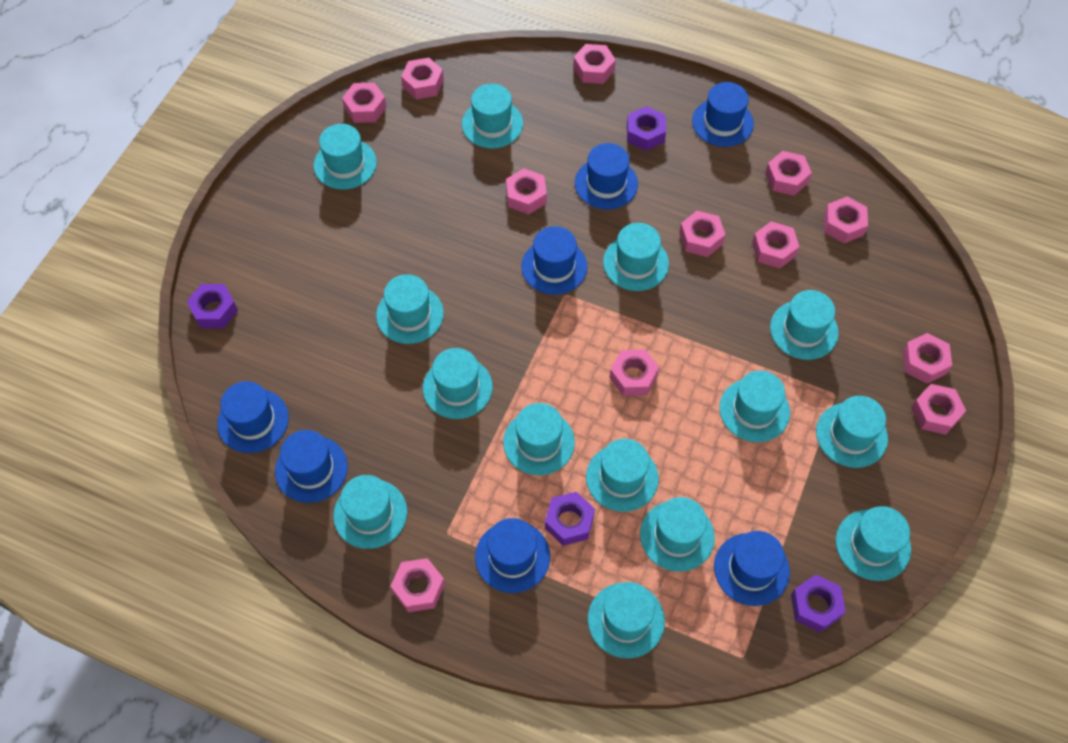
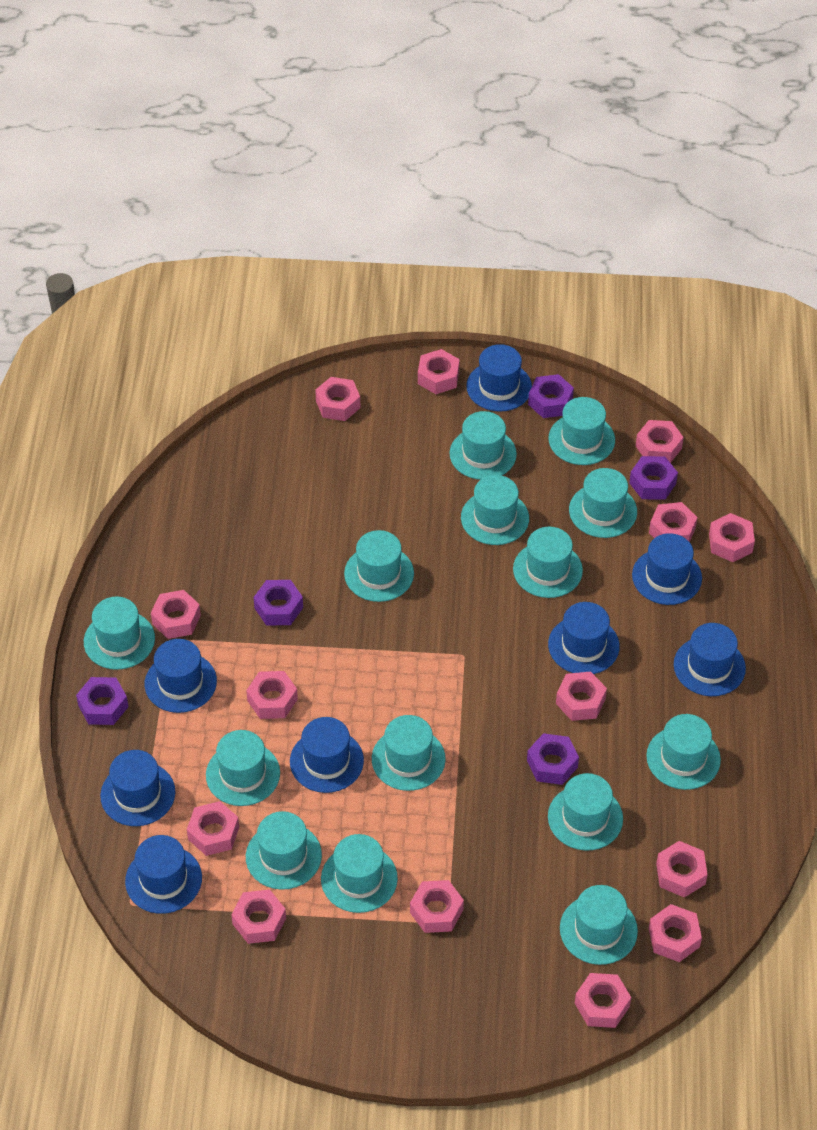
blue hat: 7 -> 8
pink nut: 12 -> 14
purple nut: 4 -> 5

